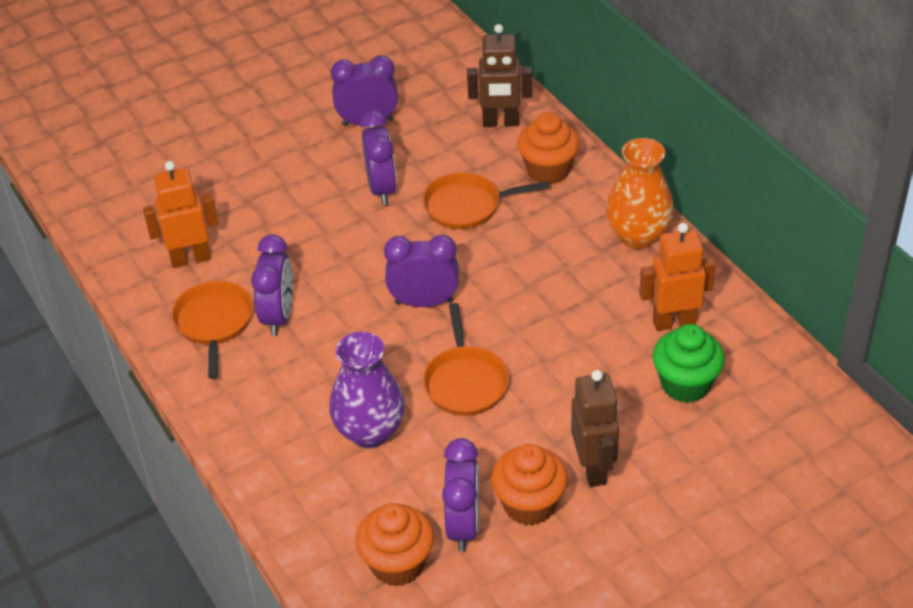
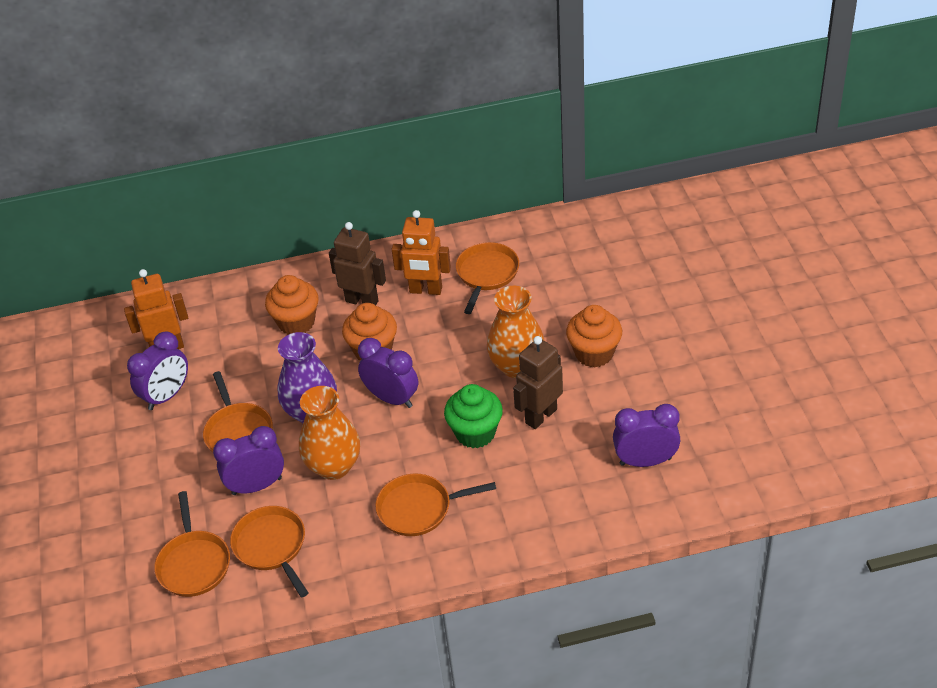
orange pan: 3 -> 5
orange vase: 1 -> 2
purple clock: 5 -> 4

